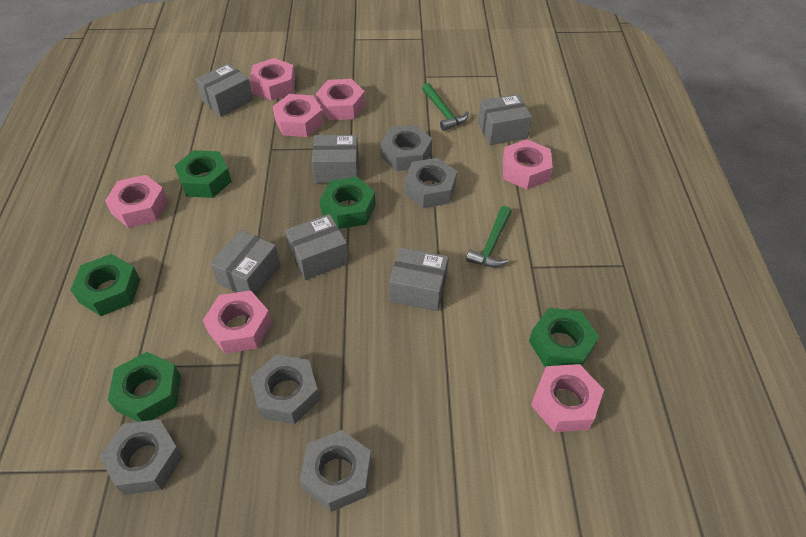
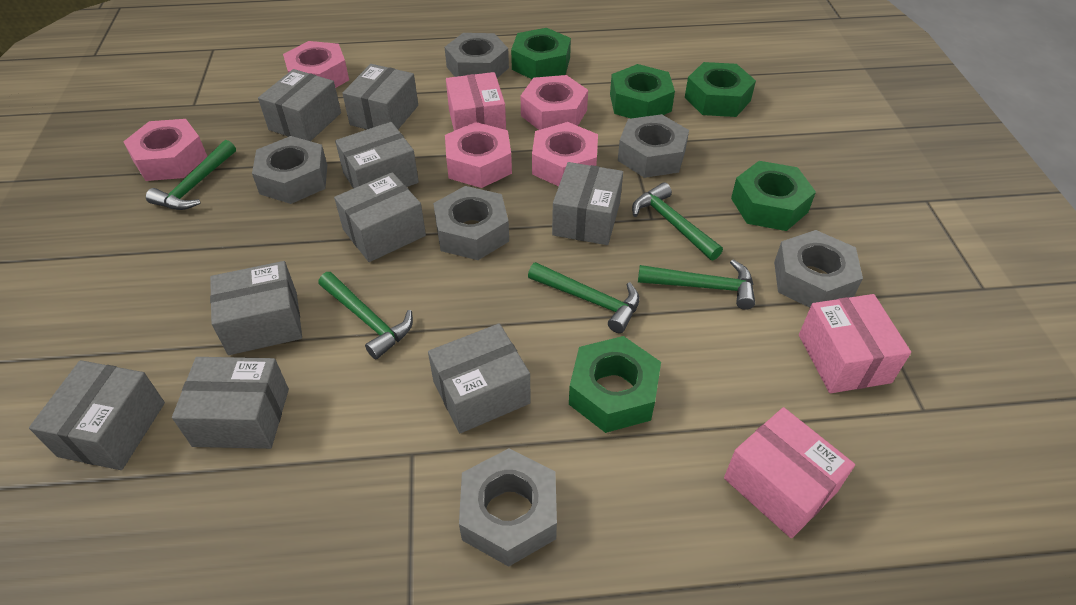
green hammer: 2 -> 5
grey box: 6 -> 9
grey nut: 5 -> 6
pink box: 0 -> 3
pink nut: 7 -> 5

